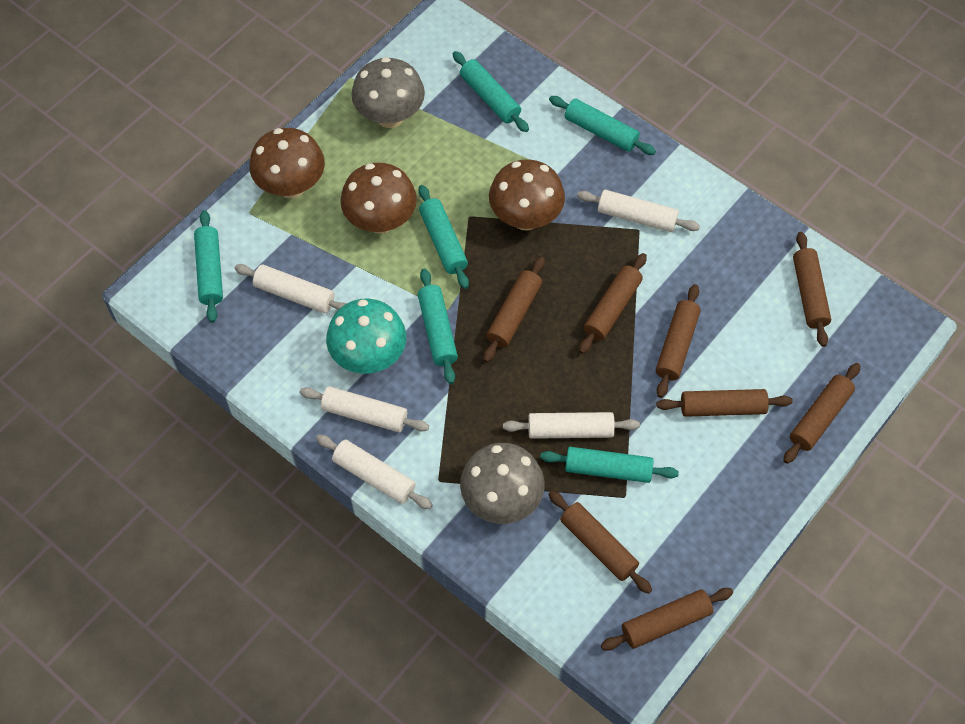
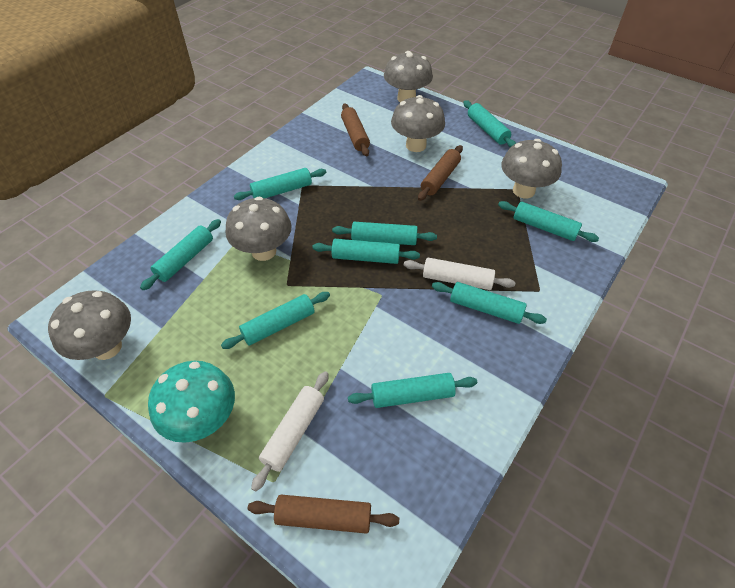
brown mushroom: 3 -> 0
brown rolling pin: 8 -> 3
grey mushroom: 2 -> 5
turquoise rolling pin: 6 -> 9
white rolling pin: 5 -> 2

